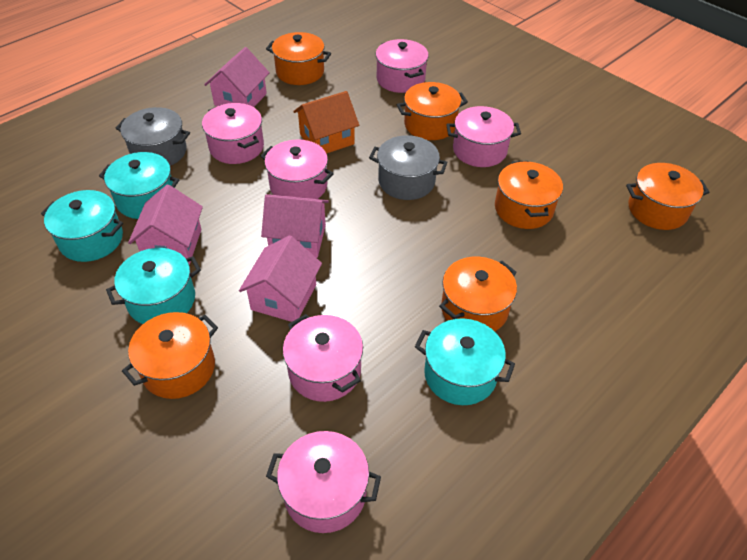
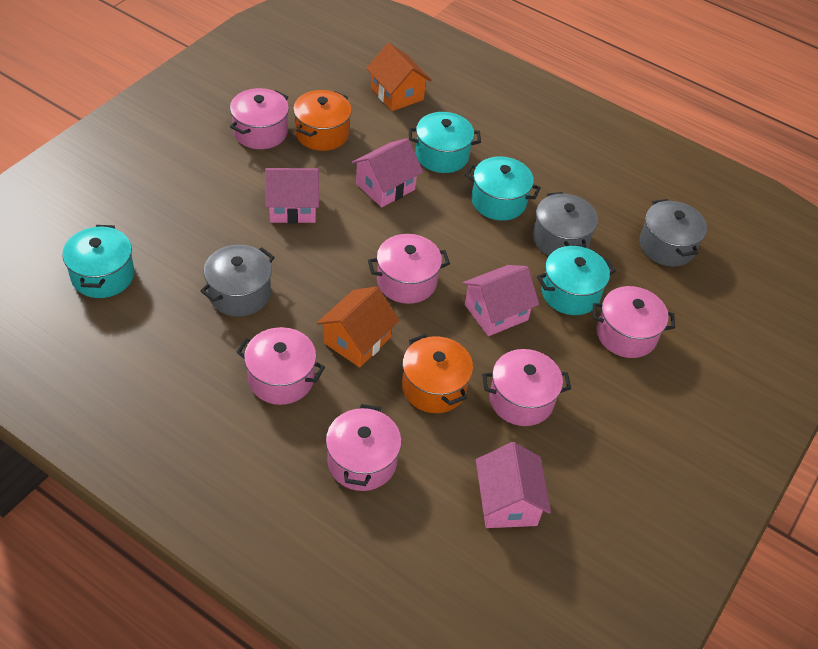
grey pot: 2 -> 3
orange house: 1 -> 2
orange pot: 6 -> 2

